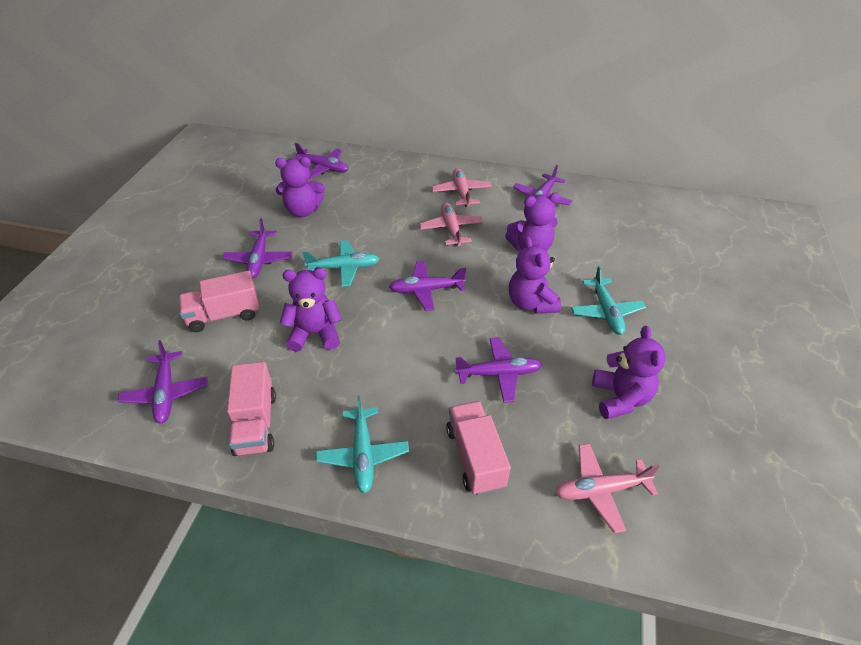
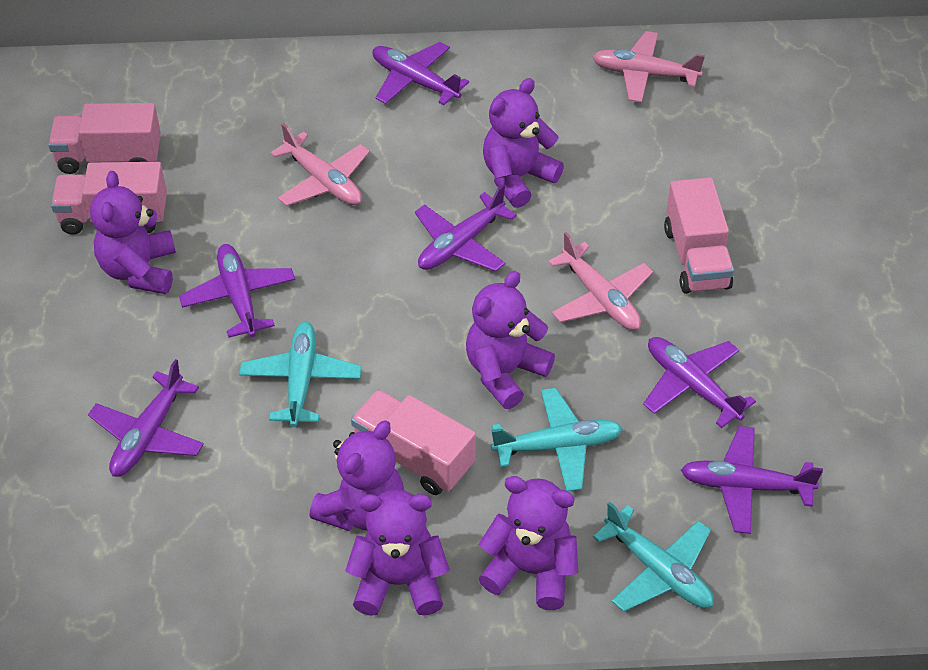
pink truck: 3 -> 4
purple teddy bear: 5 -> 6

